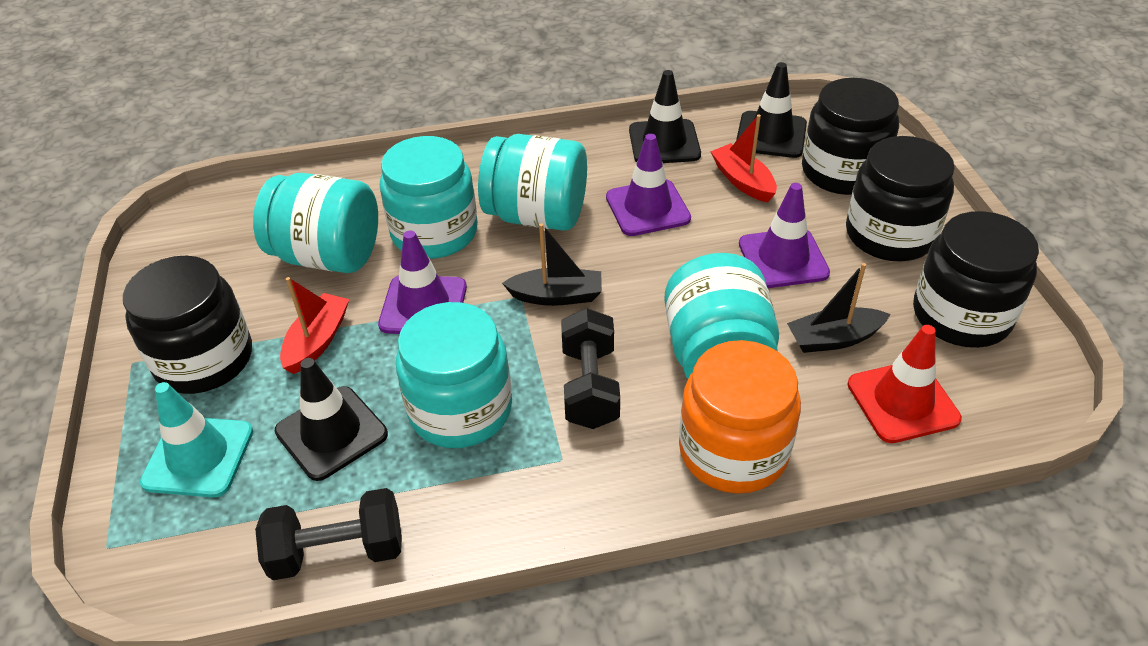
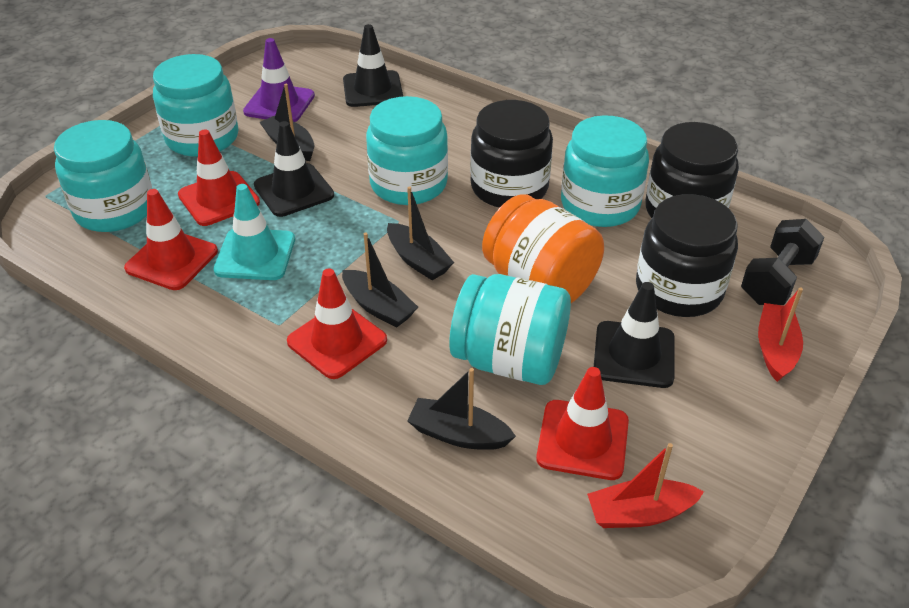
black boat: 2 -> 4
black dumbbell: 2 -> 1
black jar: 4 -> 3
purple traffic cone: 3 -> 1
red traffic cone: 1 -> 4

